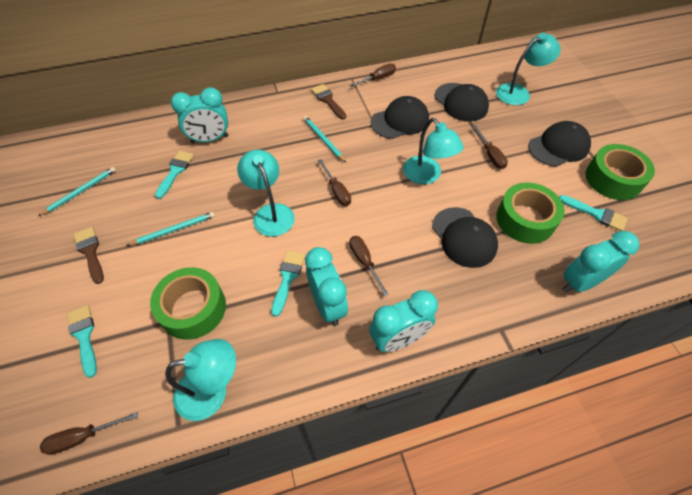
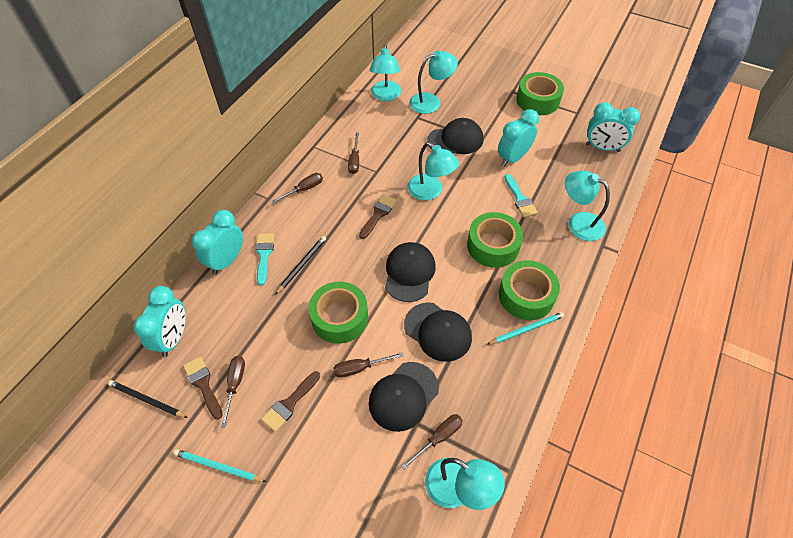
black pencil: 0 -> 2
brown brush: 2 -> 3
green tape: 3 -> 4
turquoise brush: 4 -> 2
turquoise lamp: 4 -> 5
turquoise pencil: 3 -> 2

